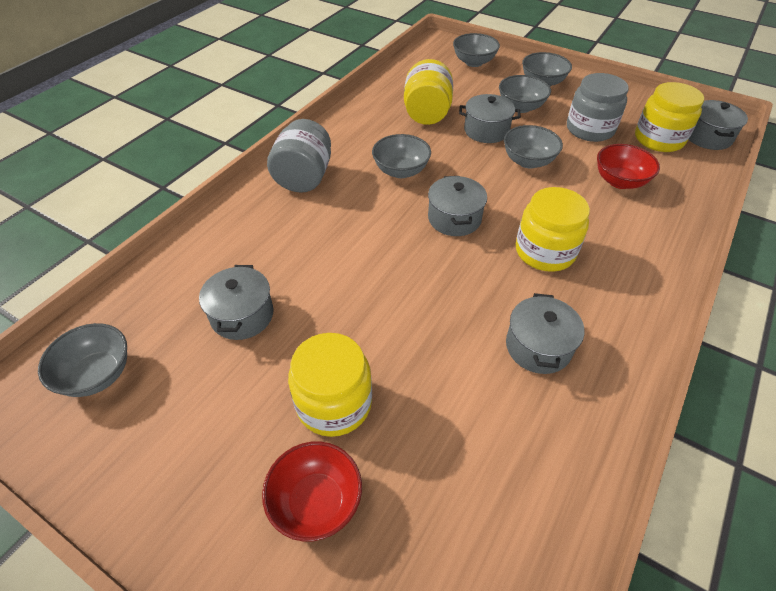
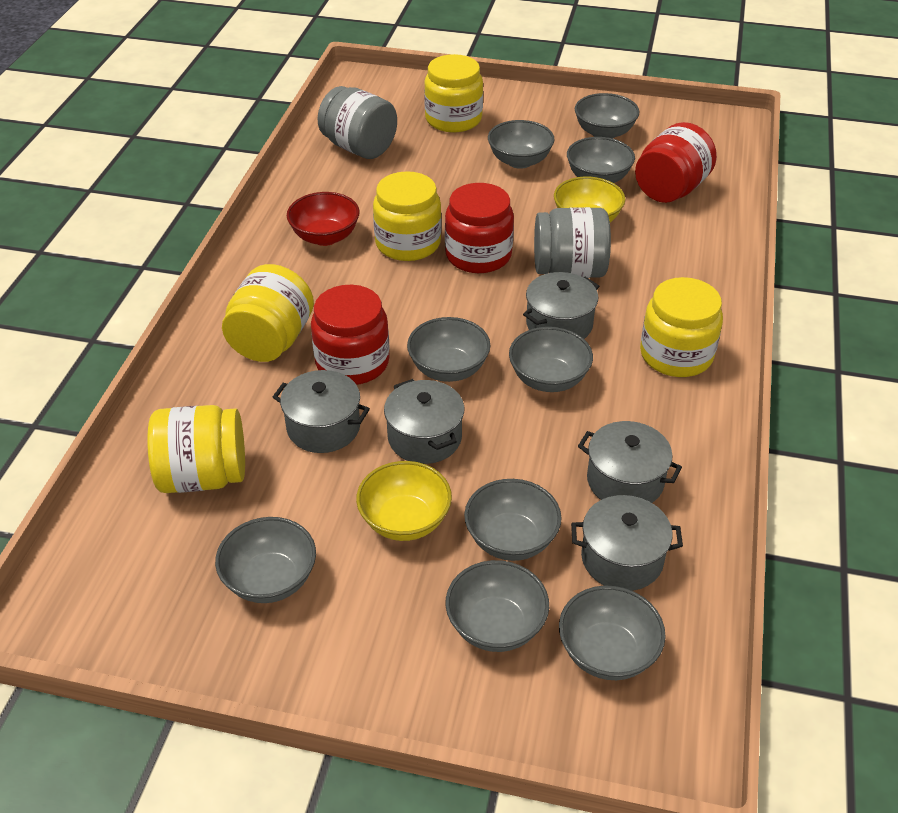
grey bowl: 6 -> 9
red bowl: 2 -> 1
red jar: 0 -> 3
yellow bowl: 0 -> 2
yellow jar: 4 -> 5

